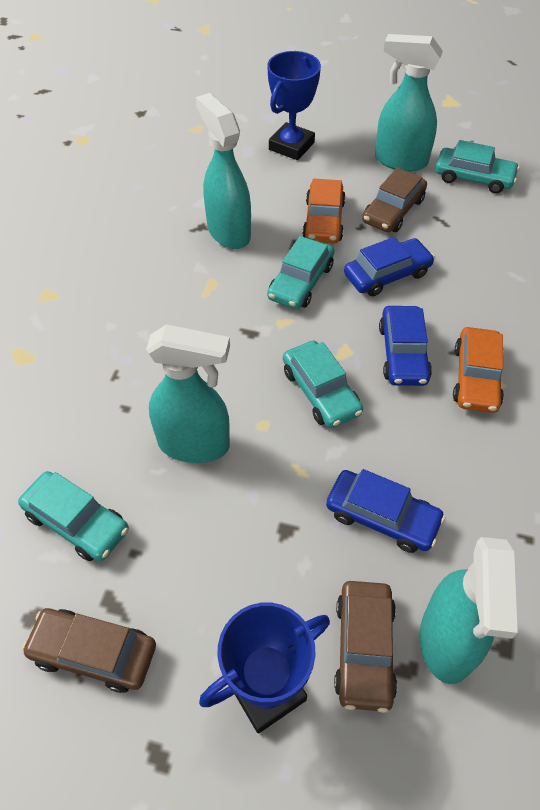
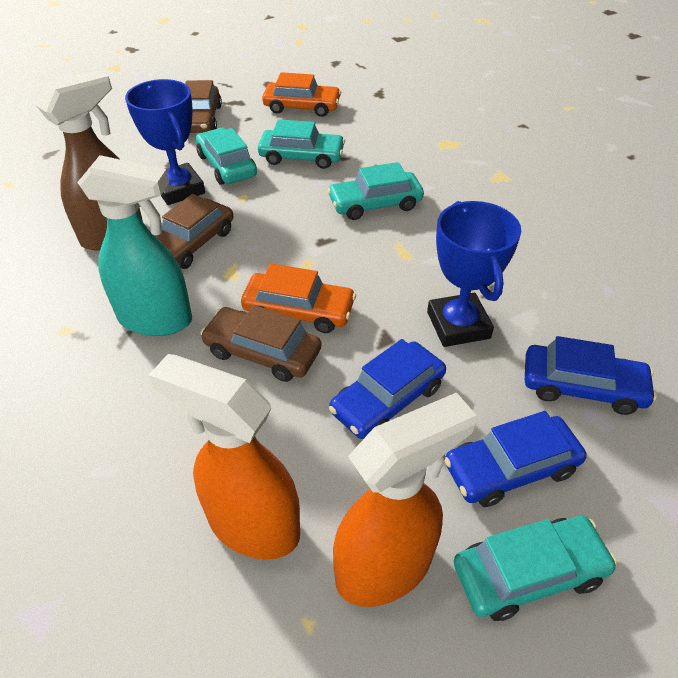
brown spray bottle: 0 -> 1
orange spray bottle: 0 -> 2
turquoise spray bottle: 4 -> 1

